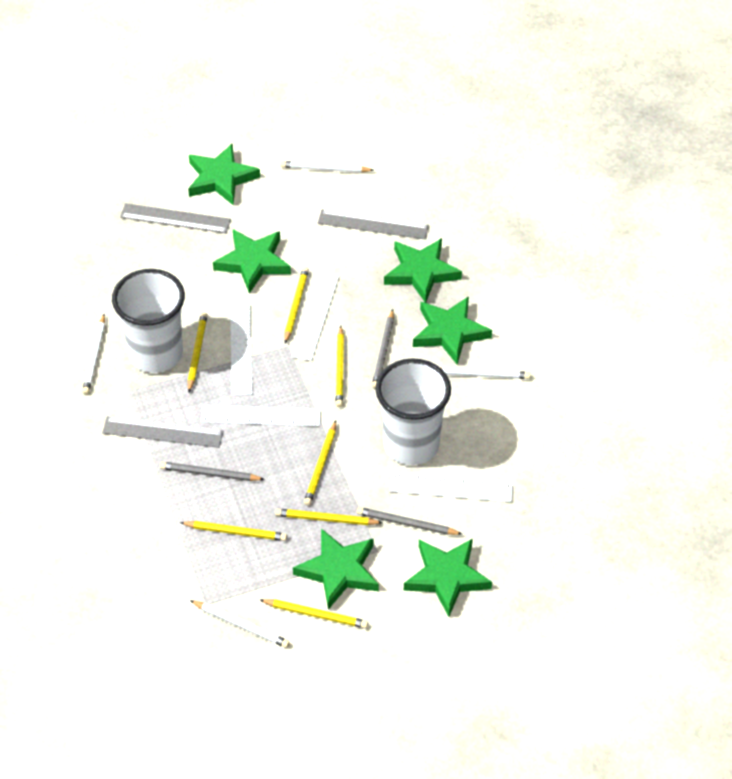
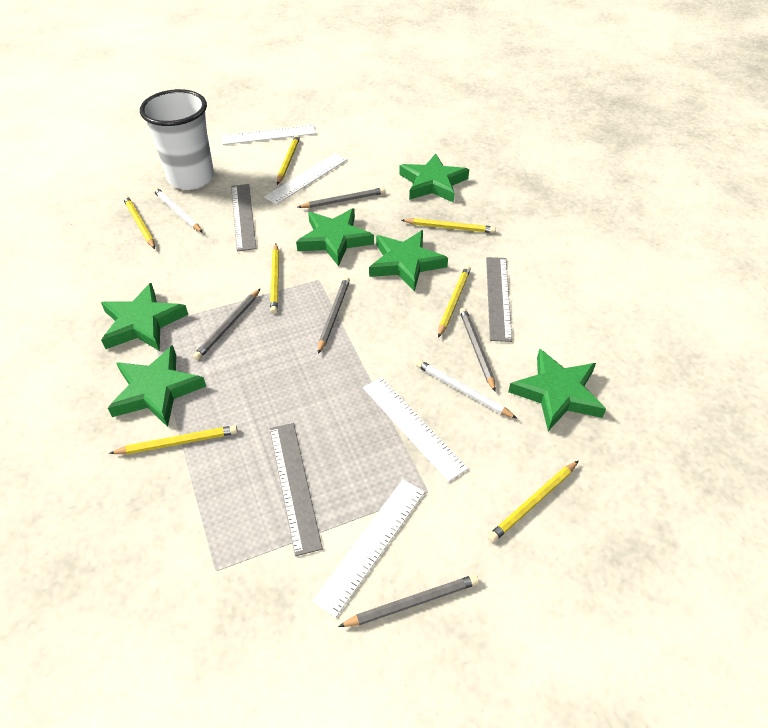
grey pencil: 3 -> 5
white cup: 2 -> 1
white pencil: 4 -> 2

